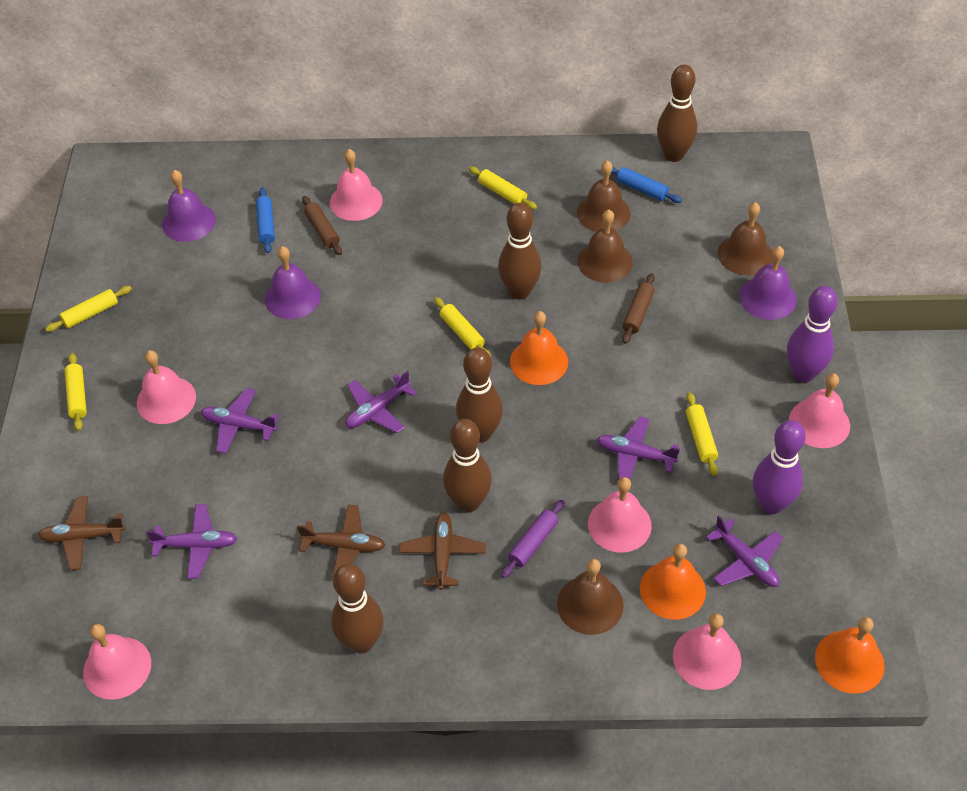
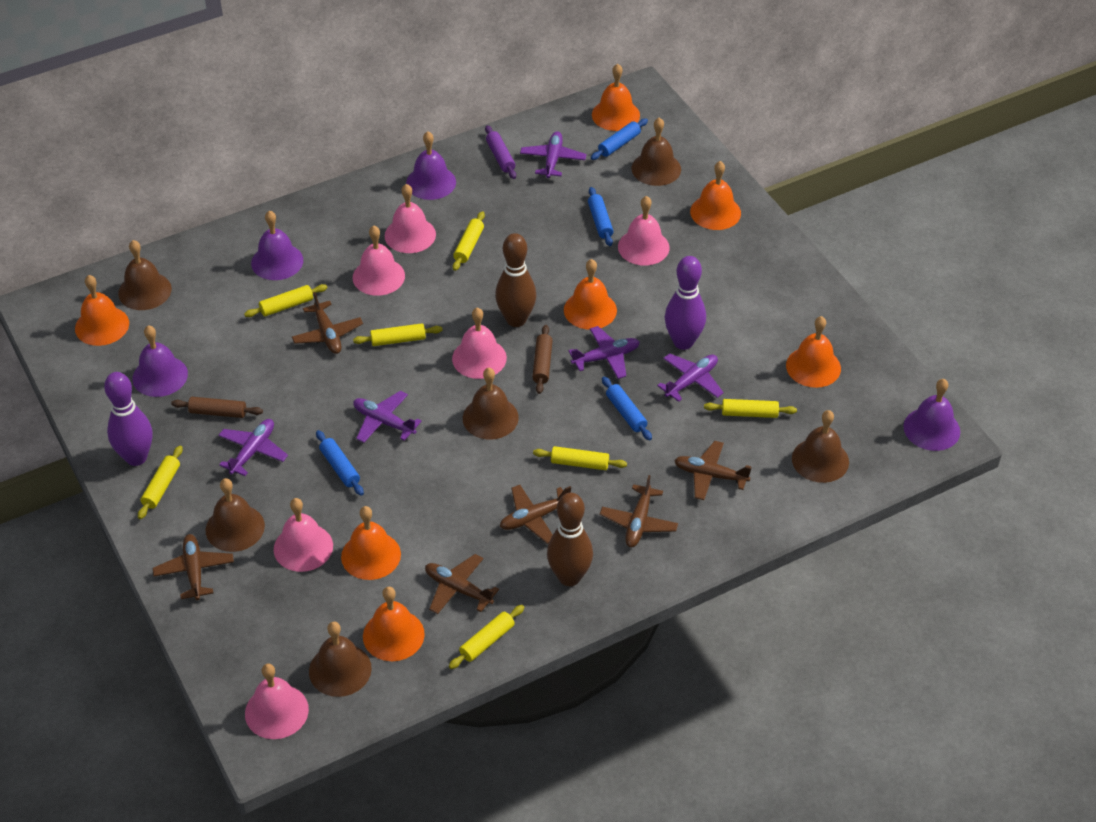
blue rolling pin: 2 -> 4
brown bell: 4 -> 6
brown bowling pin: 5 -> 2
brown plane: 3 -> 6
orange bell: 3 -> 7
purple bell: 3 -> 4
yellow rolling pin: 5 -> 7

